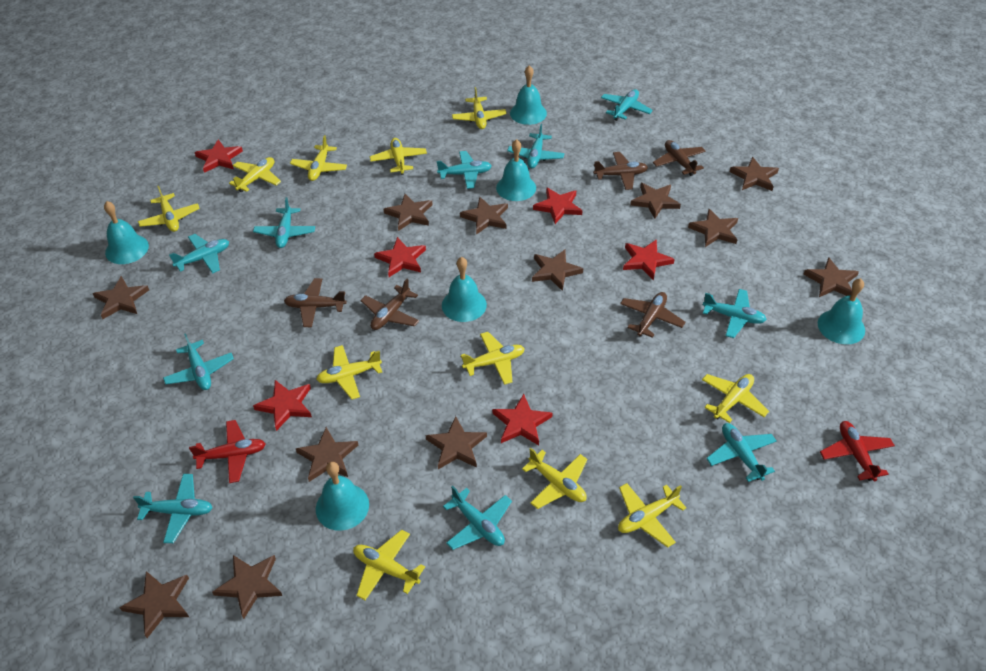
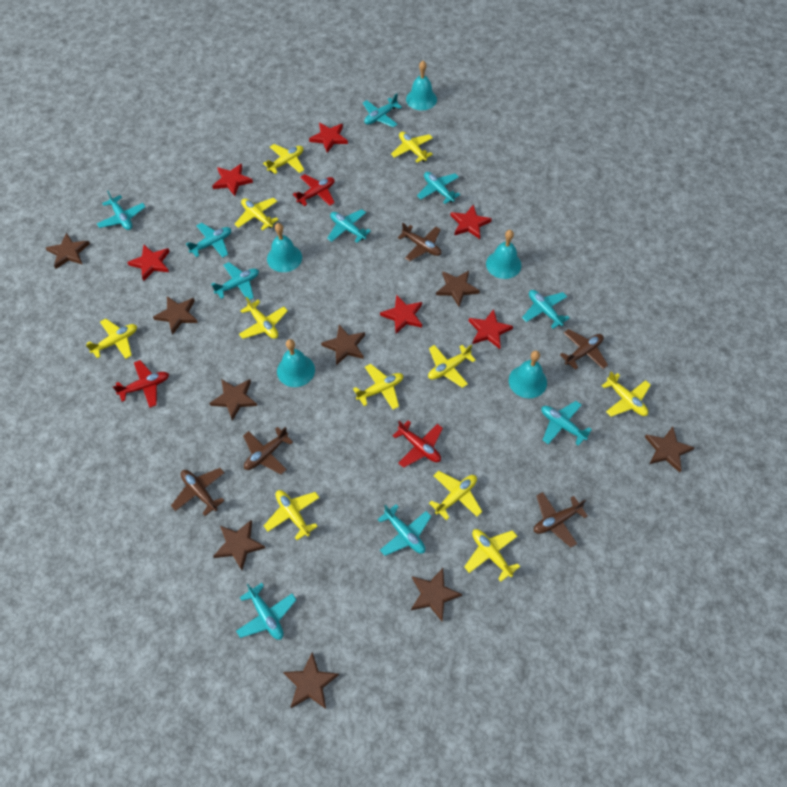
brown star: 12 -> 9
red plane: 2 -> 3
turquoise bell: 6 -> 5

